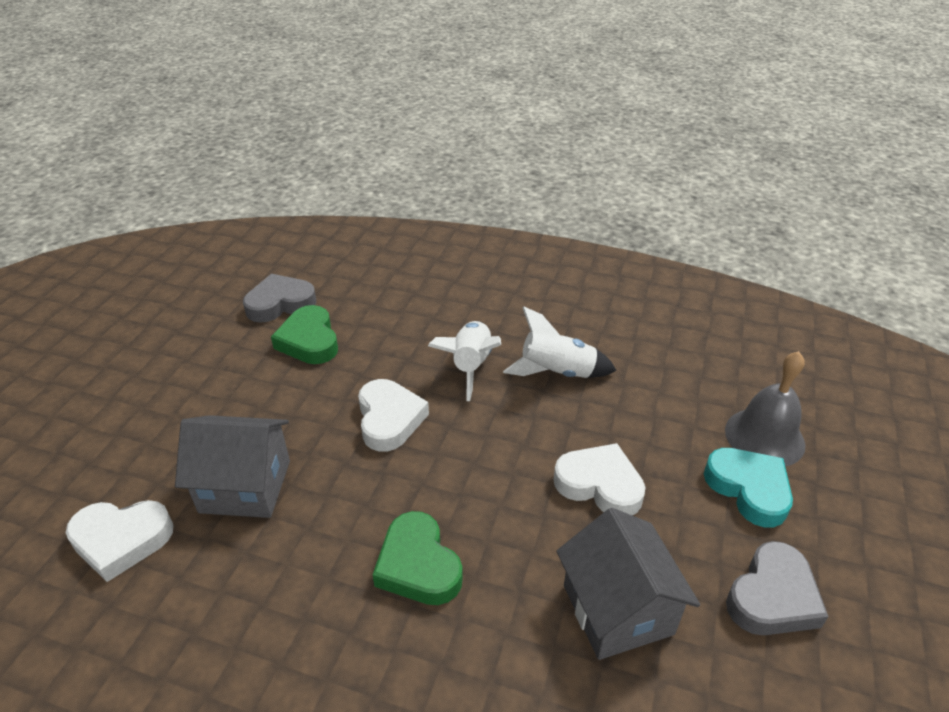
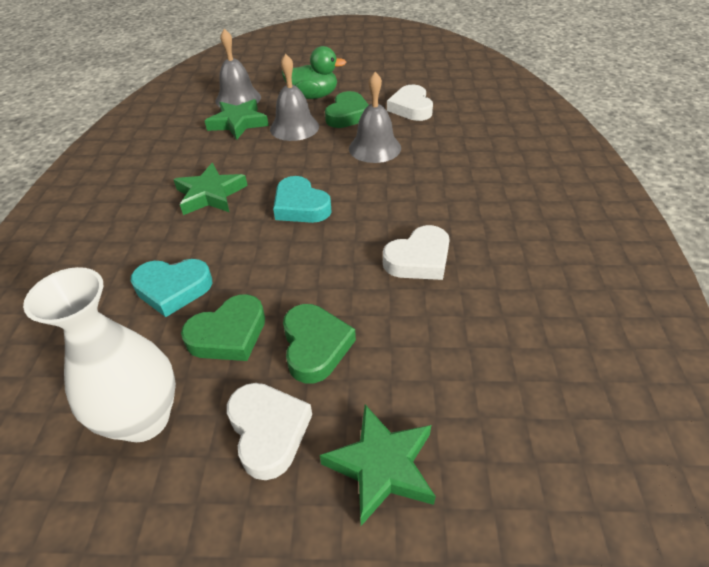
green duck: 0 -> 1
green heart: 2 -> 3
green star: 0 -> 3
grey bell: 1 -> 3
grey heart: 2 -> 0
grey house: 2 -> 0
turquoise heart: 1 -> 2
white rocket: 2 -> 0
white vase: 0 -> 1

